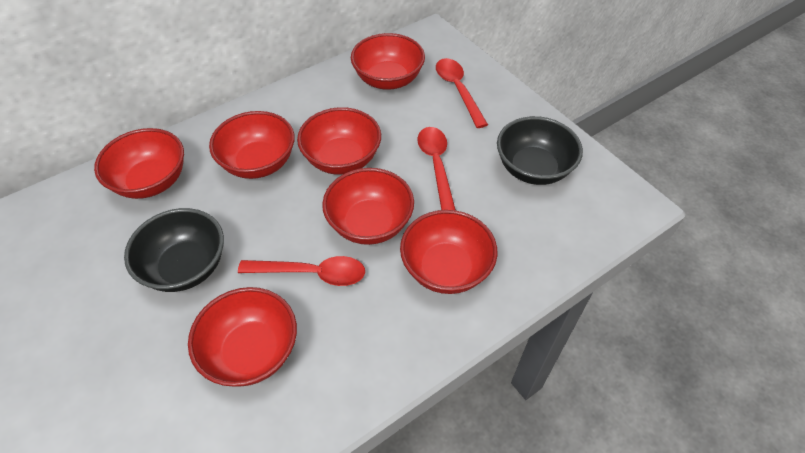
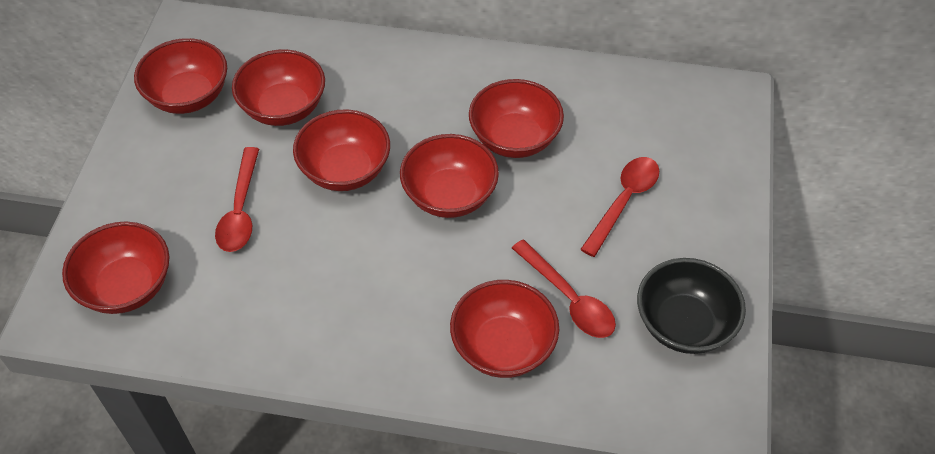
black bowl: 2 -> 1

